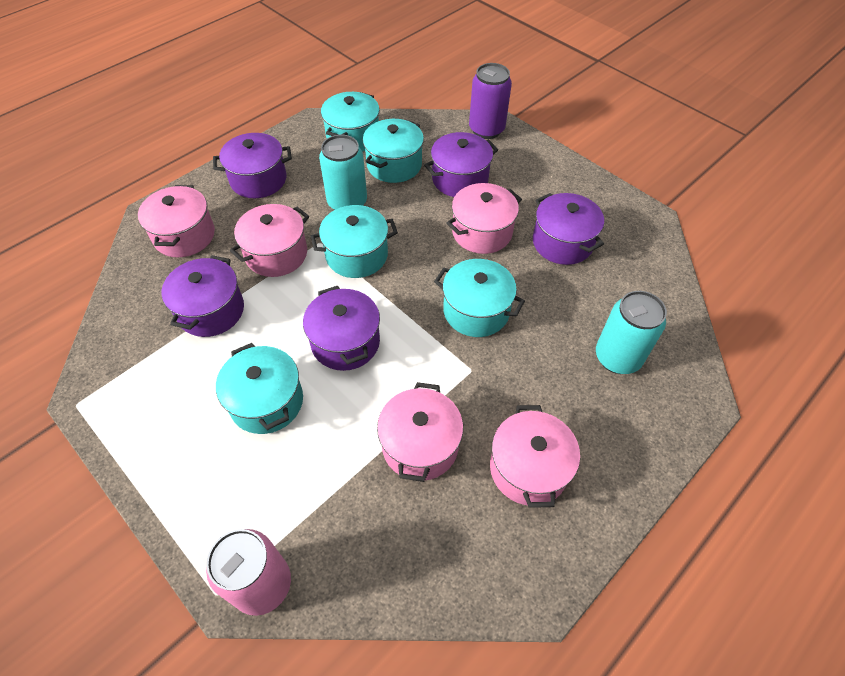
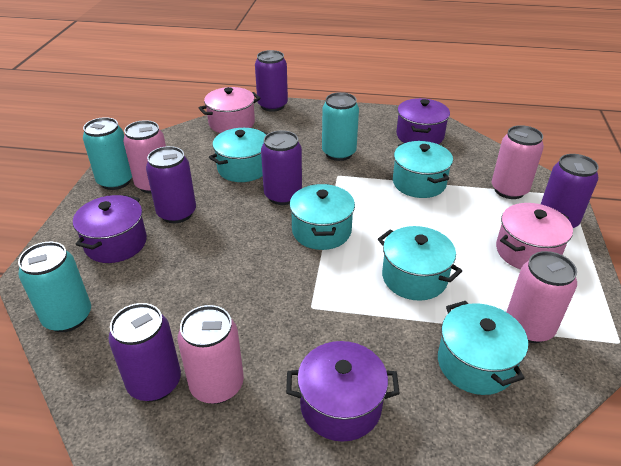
pink can: 1 -> 4
pink pot: 5 -> 2
purple can: 1 -> 5
purple pot: 5 -> 3
turquoise can: 2 -> 3

